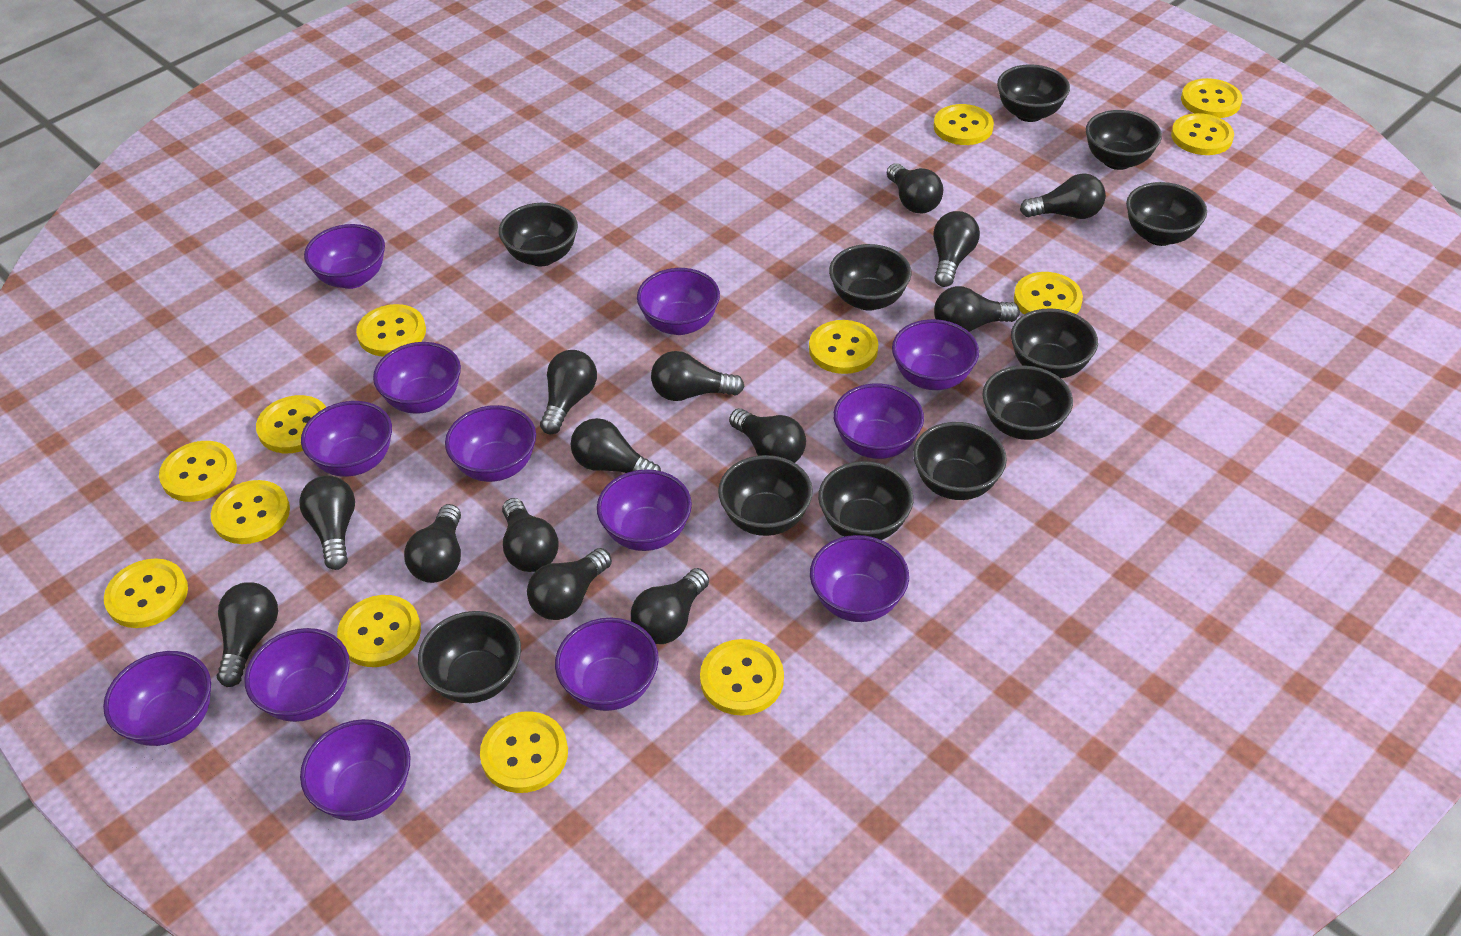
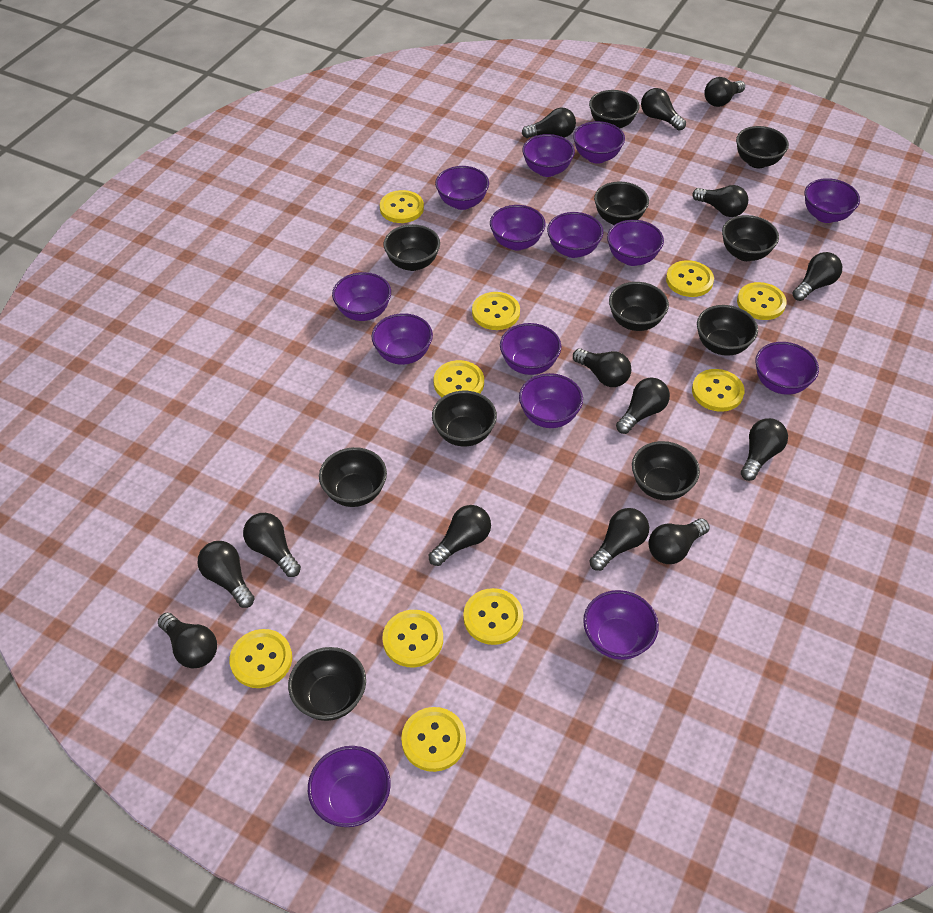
purple bowl: 13 -> 14
yellow button: 13 -> 10

